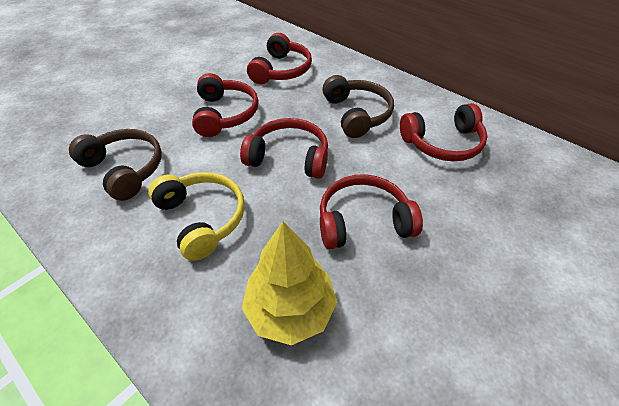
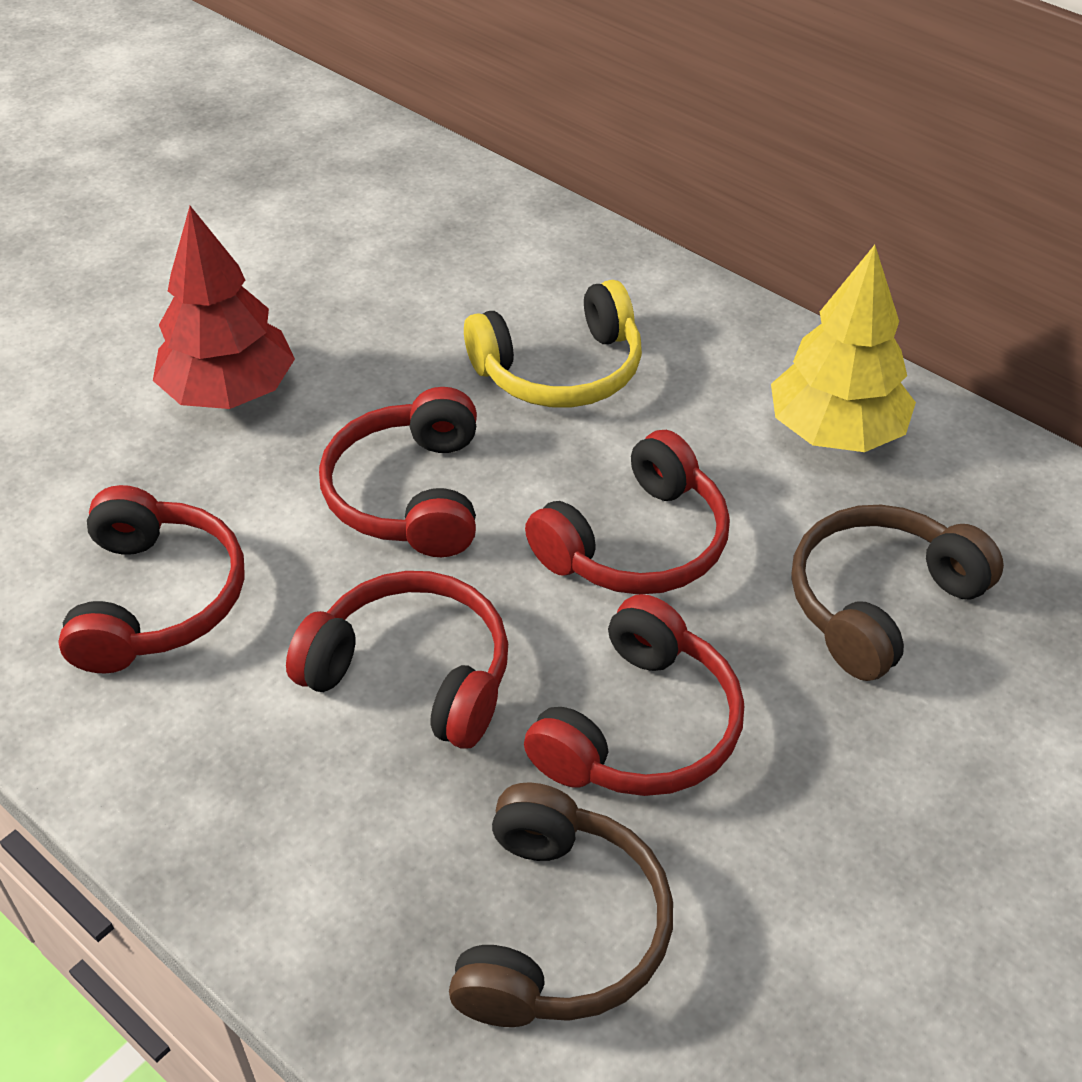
red tree: 0 -> 1

